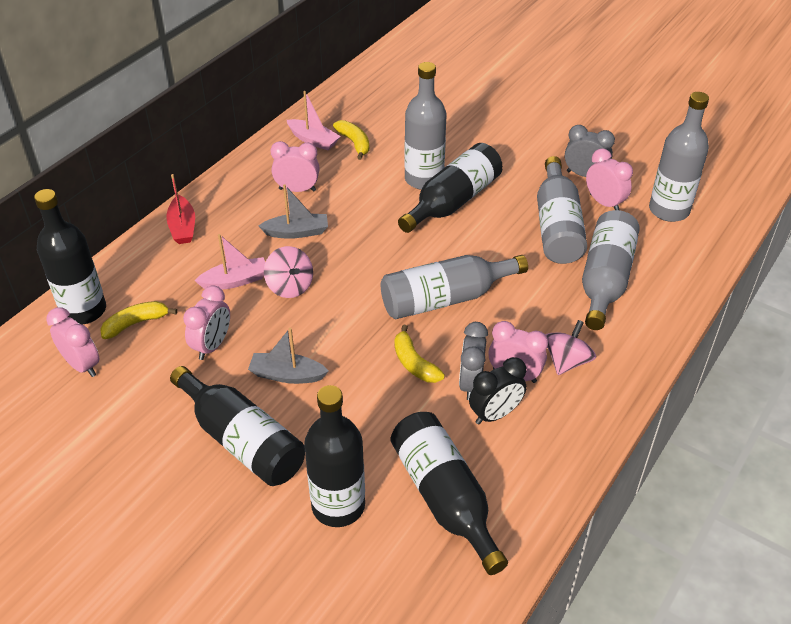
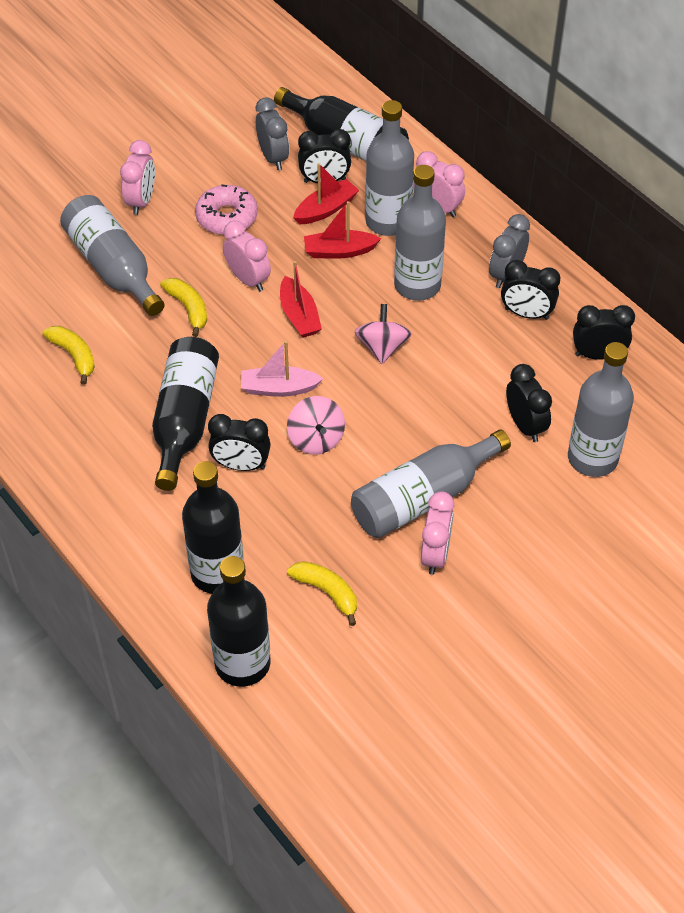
black bottle: 5 -> 4
black clock: 1 -> 5
grey boat: 2 -> 0
pink boat: 2 -> 1
pink clock: 5 -> 4
pink donut: 0 -> 1
red boat: 1 -> 3

